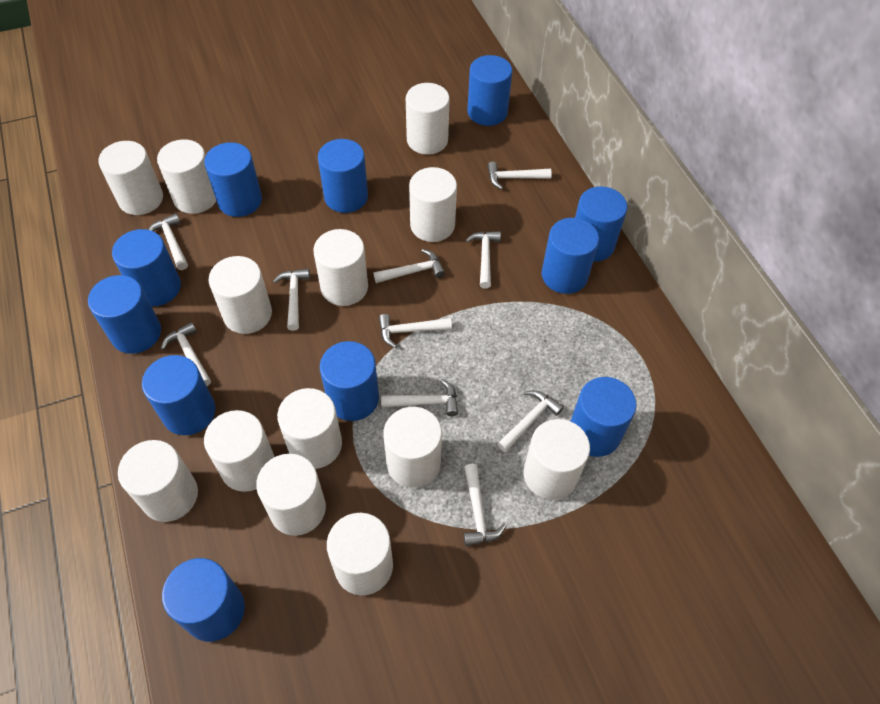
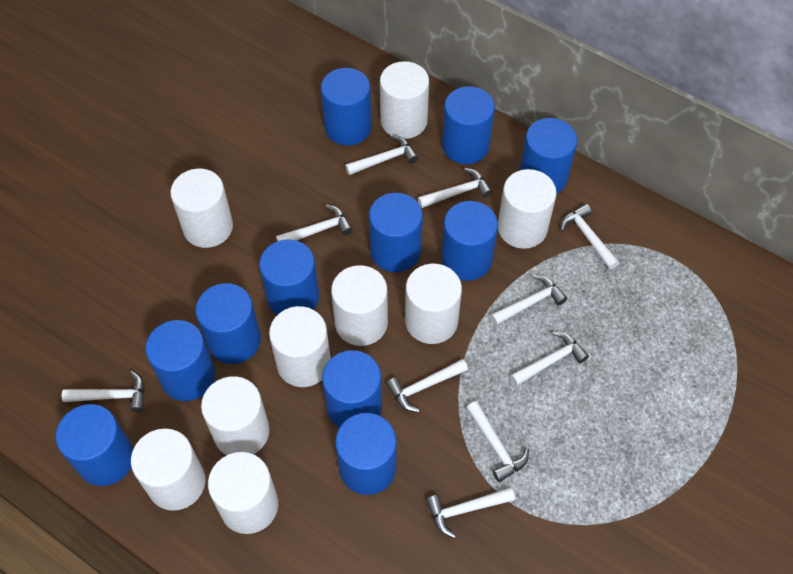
white cylinder: 13 -> 9

